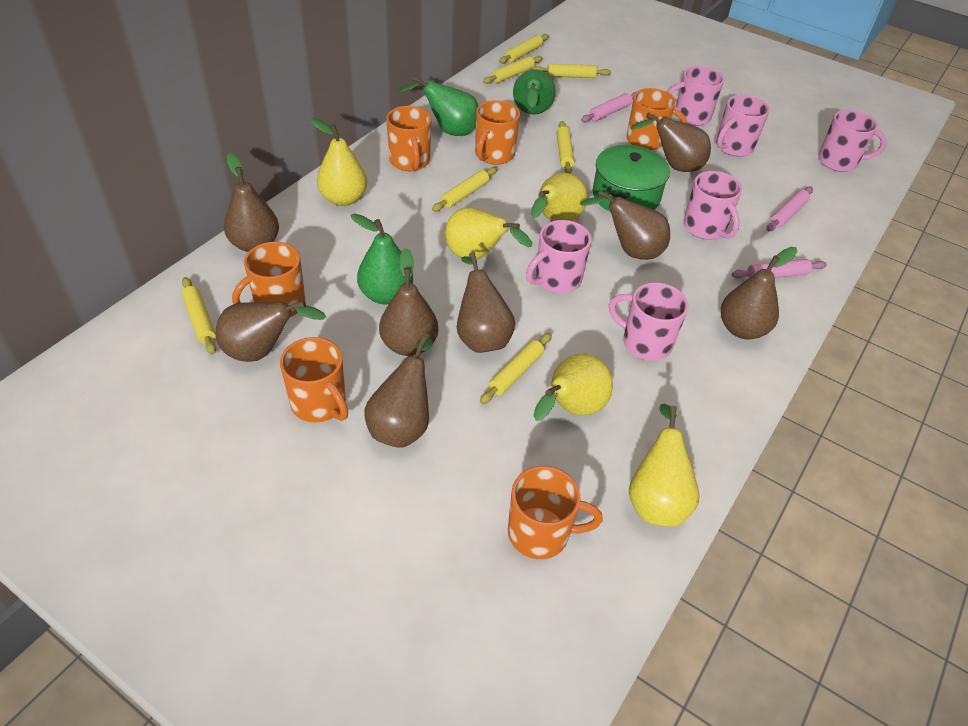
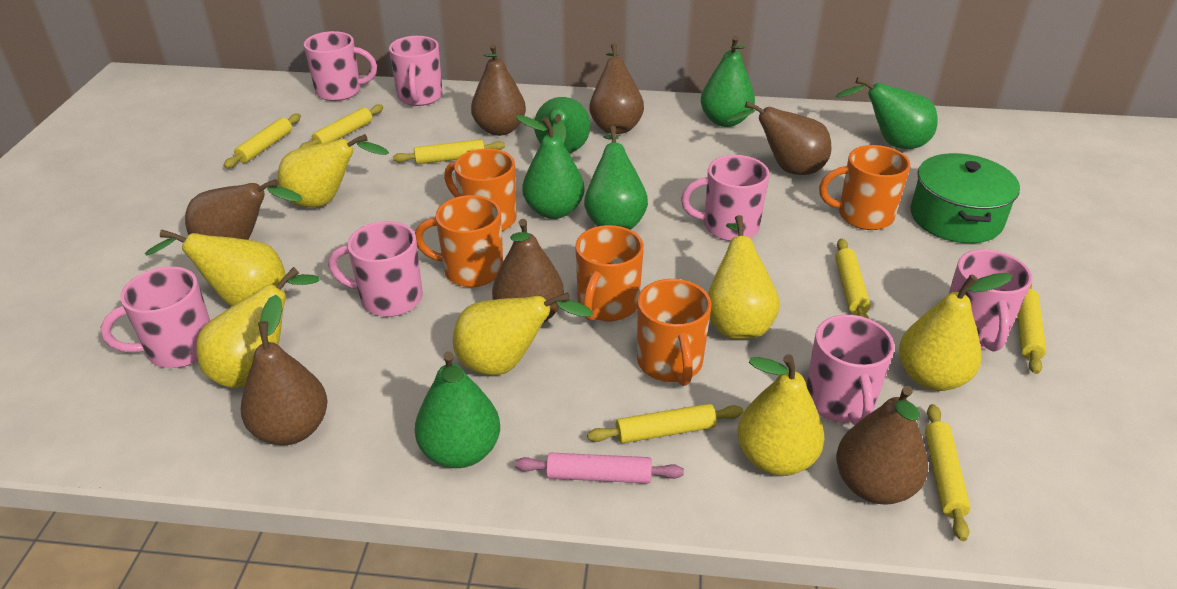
brown pear: 8 -> 7
green pear: 3 -> 6
orange mug: 6 -> 5
pink mug: 6 -> 7
pink rolling pin: 3 -> 1
yellow pear: 5 -> 7

